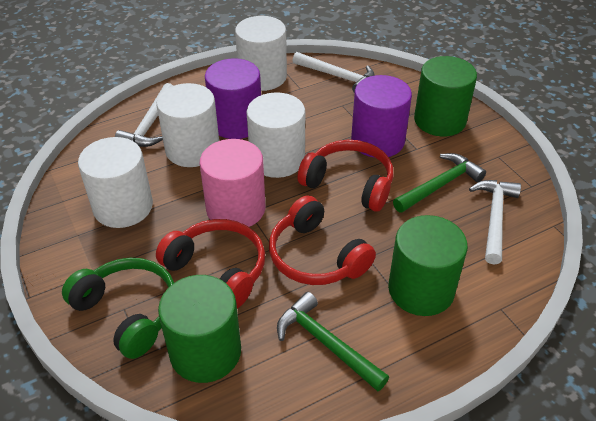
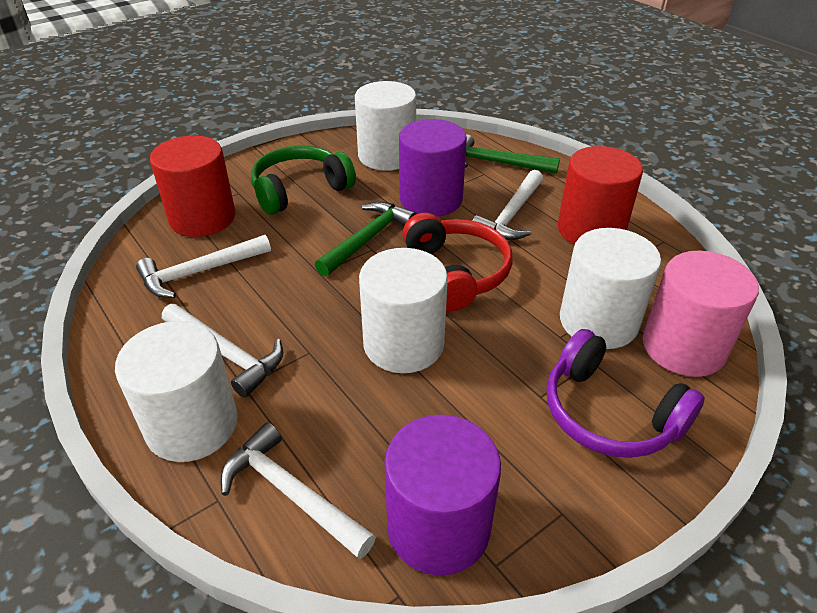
green cylinder: 3 -> 0
purple headphones: 0 -> 1
red cylinder: 0 -> 2
red headphones: 3 -> 1
white hammer: 3 -> 4

